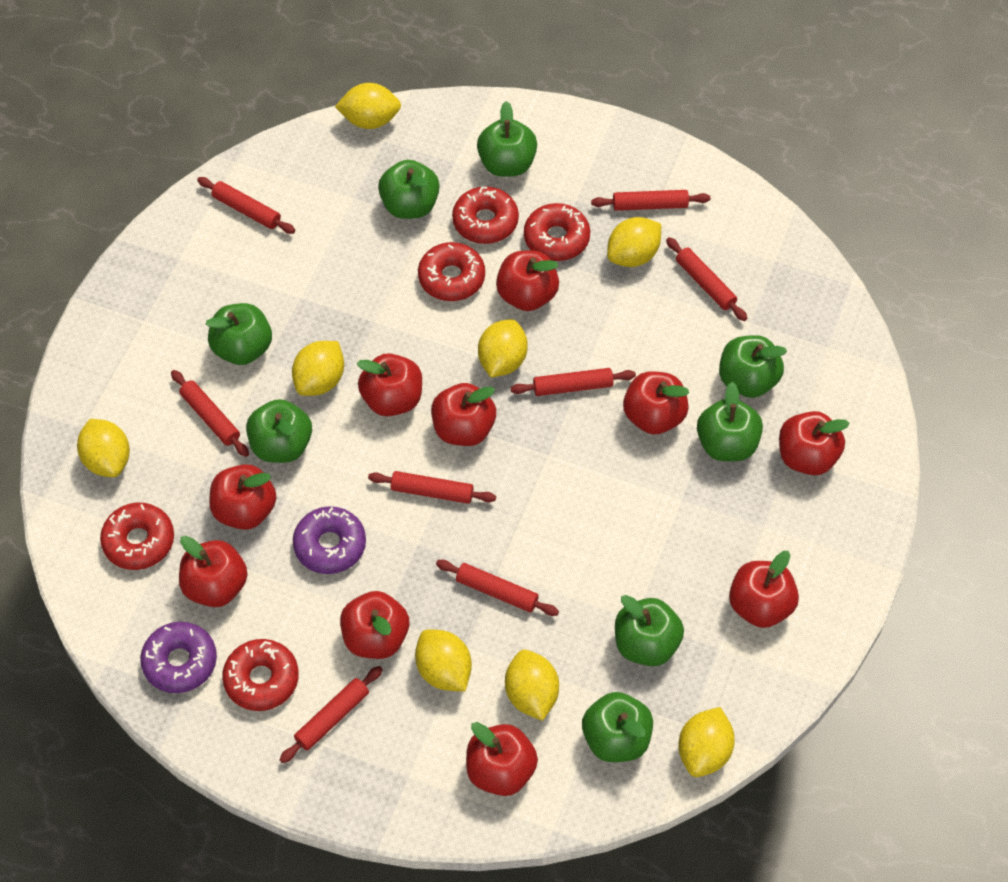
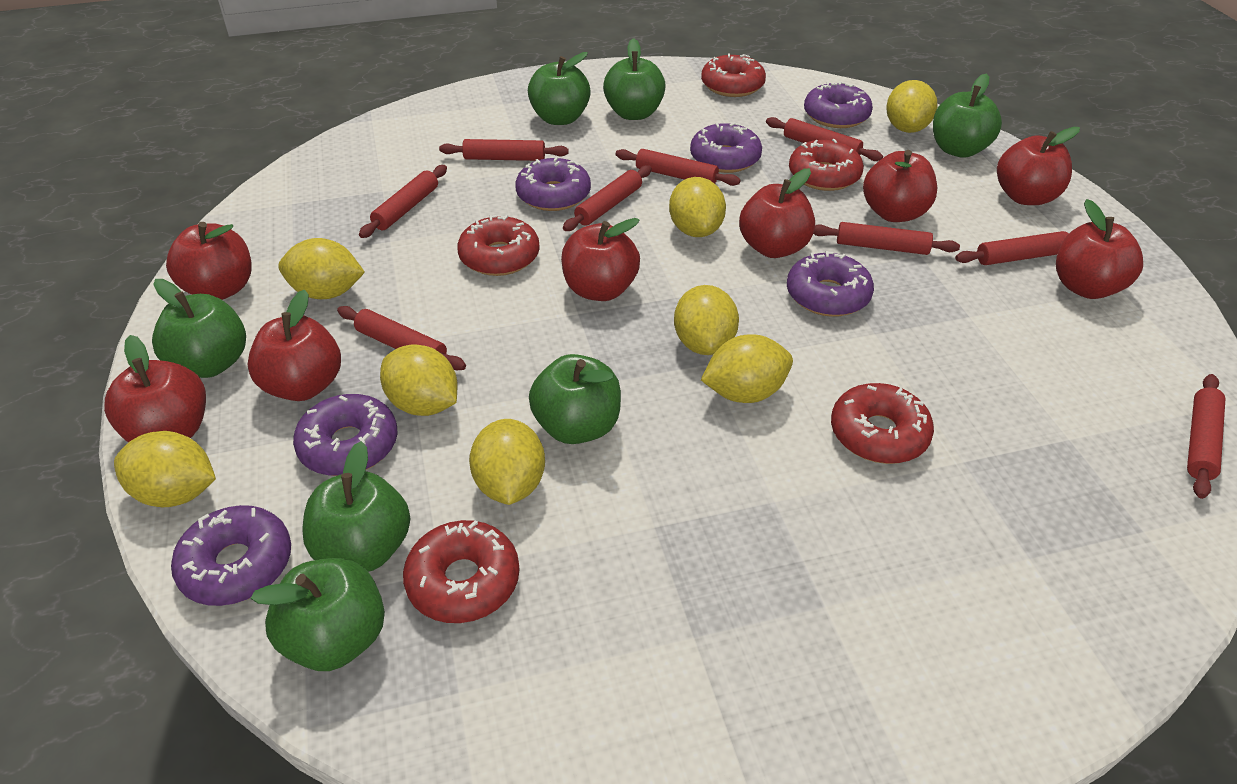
green apple: 8 -> 7
purple donut: 2 -> 6
red apple: 10 -> 8
red rolling pin: 8 -> 9

